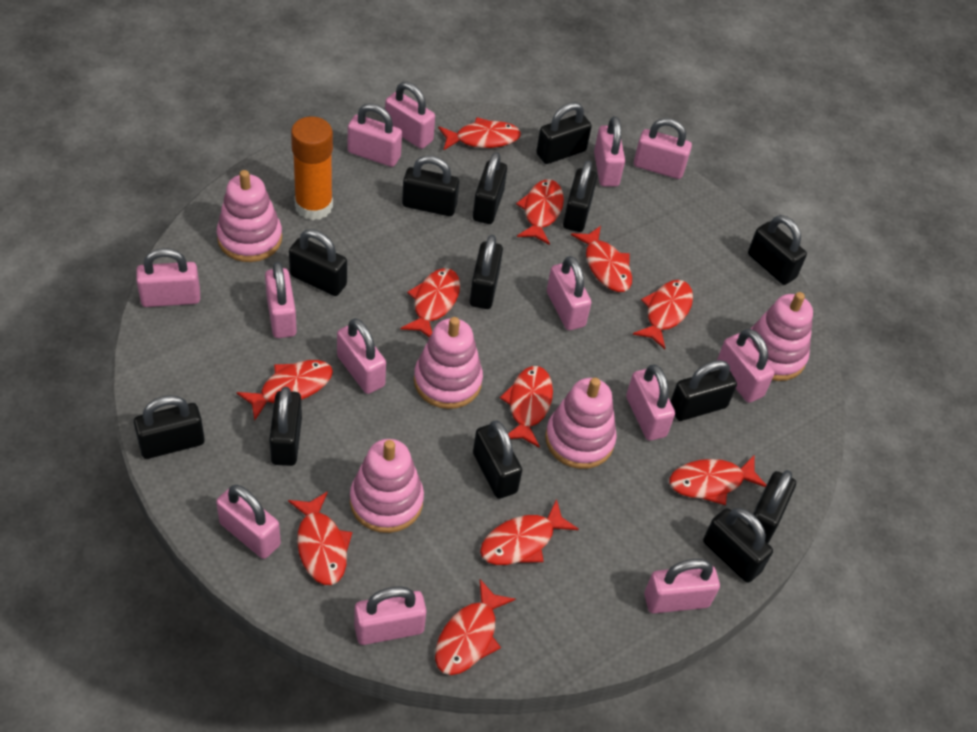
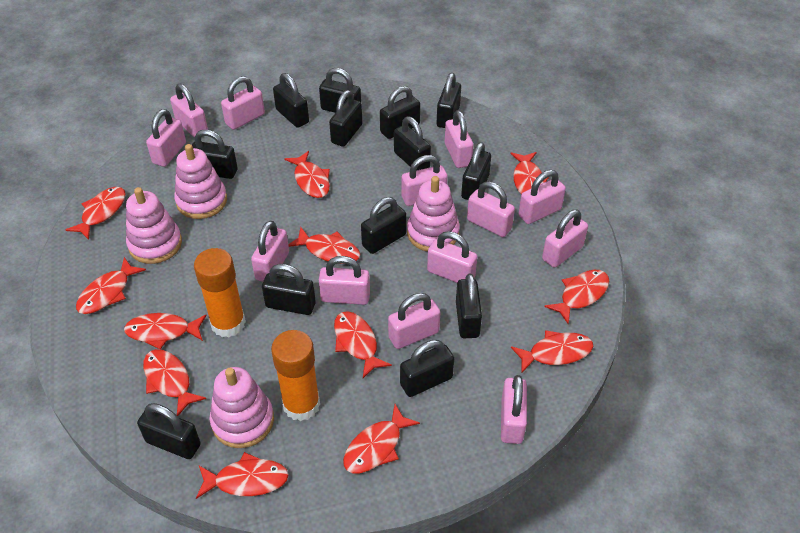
orange glue stick: 1 -> 2
pink stacking toy: 5 -> 4
red fish: 11 -> 12

